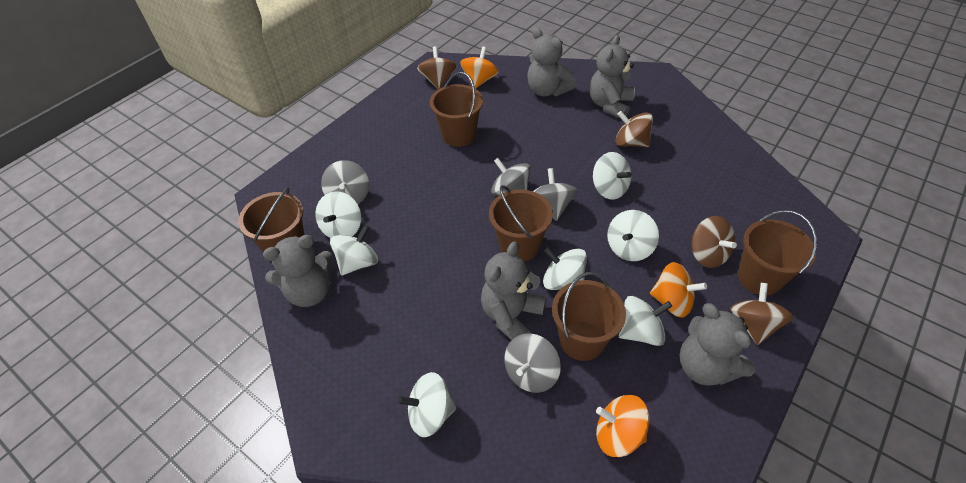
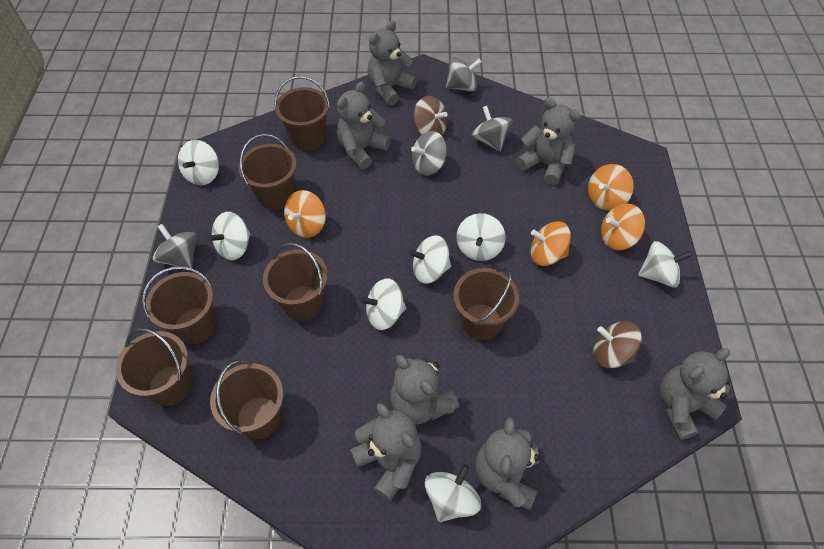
brown bucket: 5 -> 7
brown spinning top: 4 -> 2
grey teddy bear: 5 -> 7
orange spinning top: 3 -> 4

